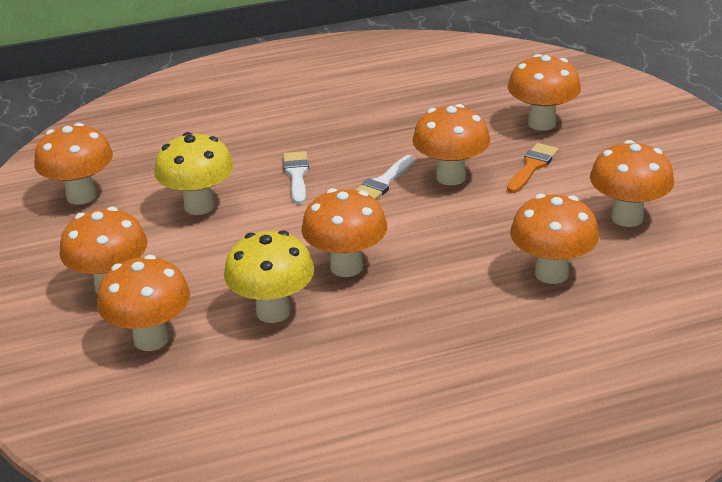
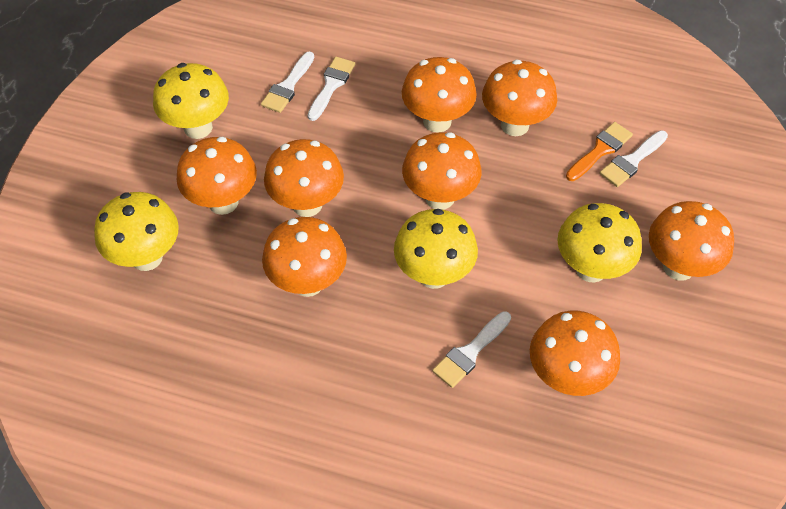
white brush: 2 -> 4
yellow mushroom: 2 -> 4

